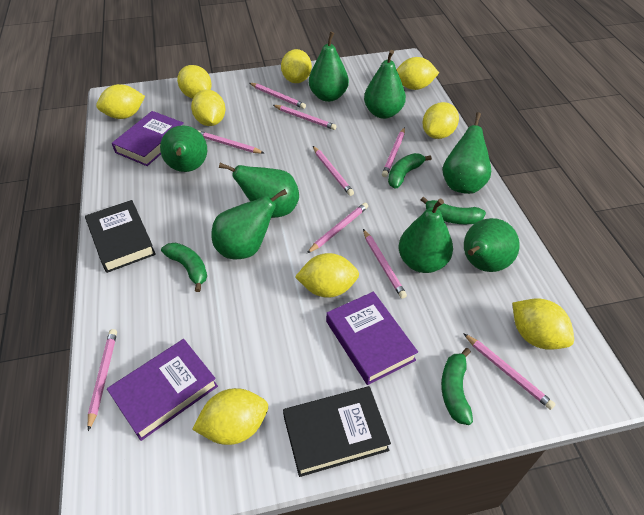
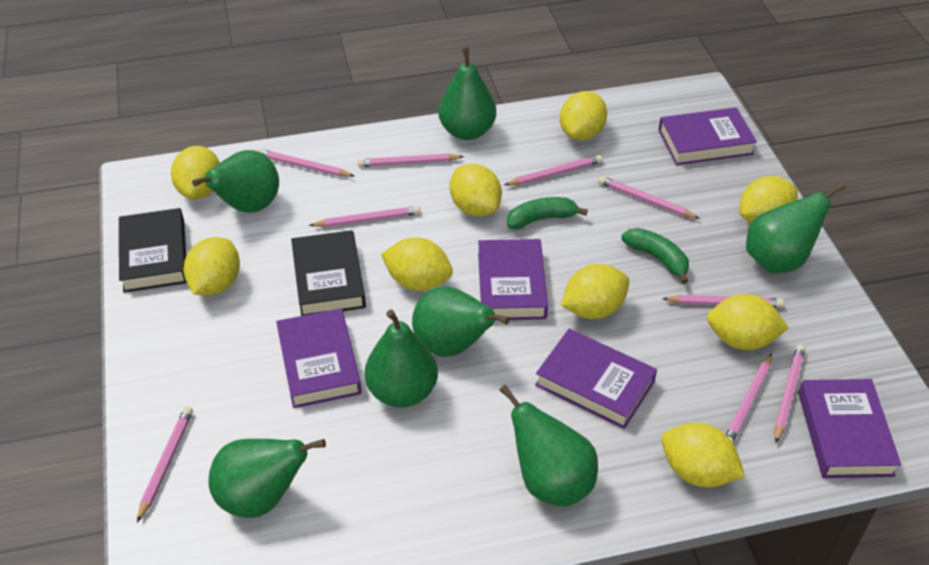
green banana: 4 -> 2
green pear: 8 -> 7
purple book: 3 -> 5

